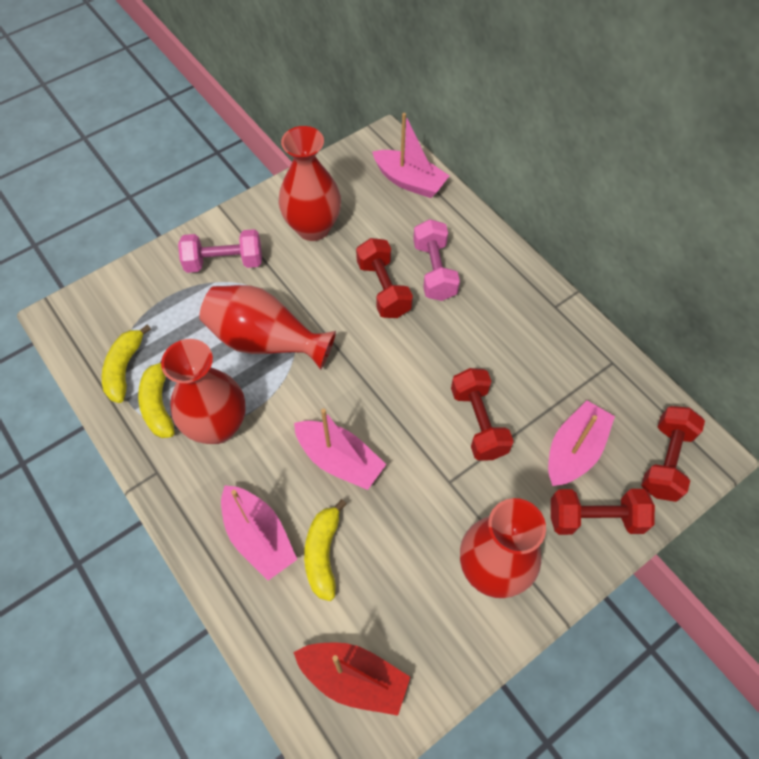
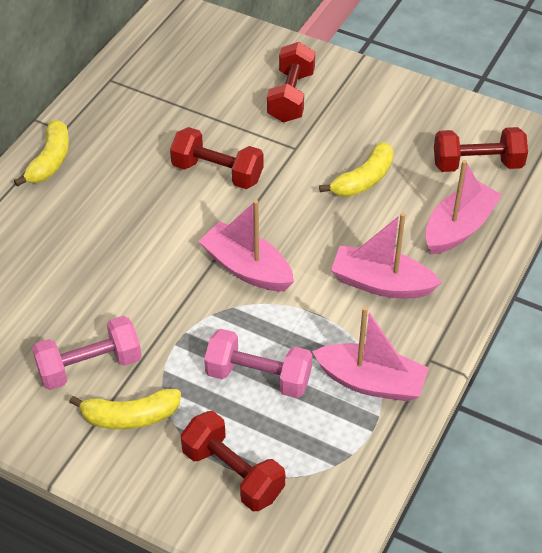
red boat: 1 -> 0
red vase: 4 -> 0

